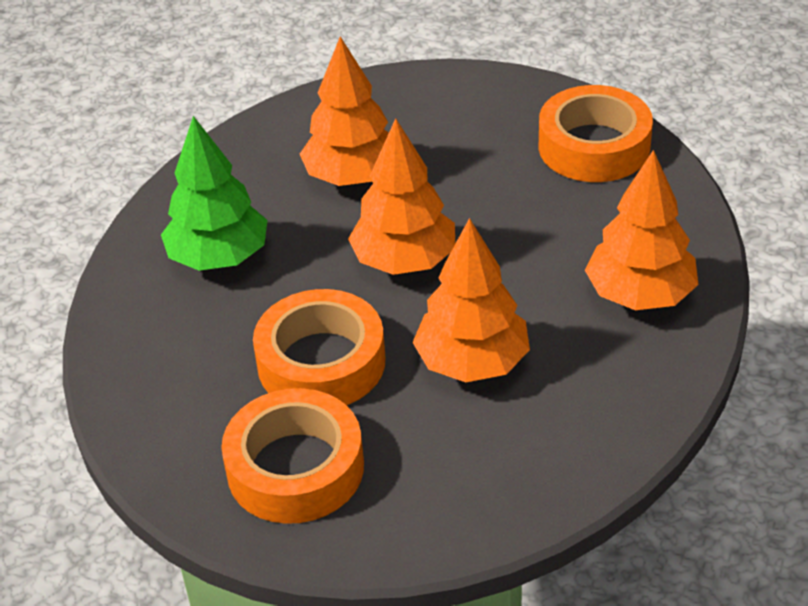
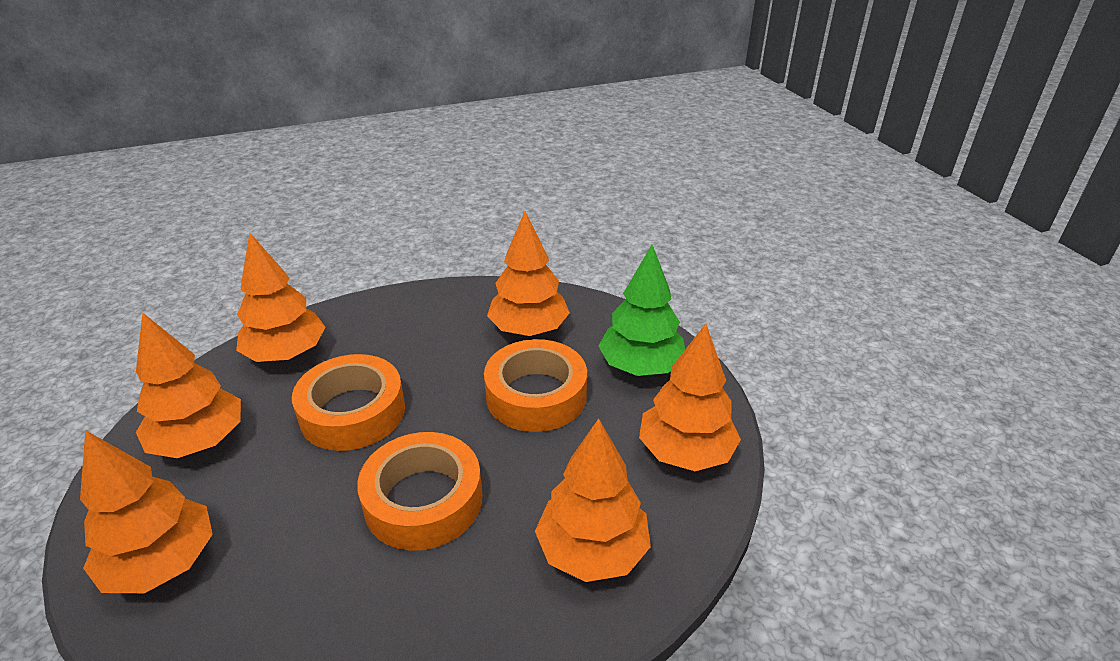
orange tree: 4 -> 6

